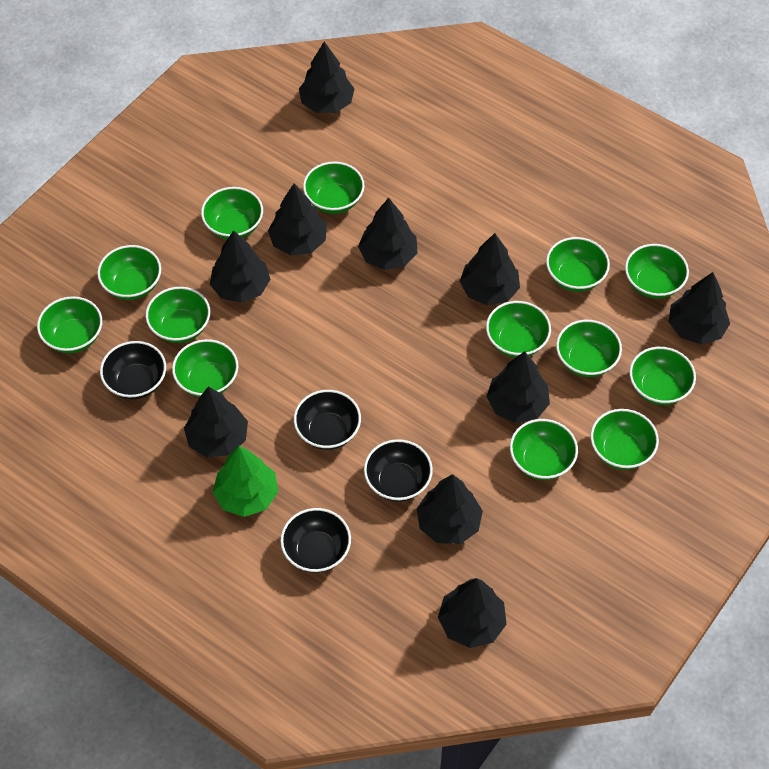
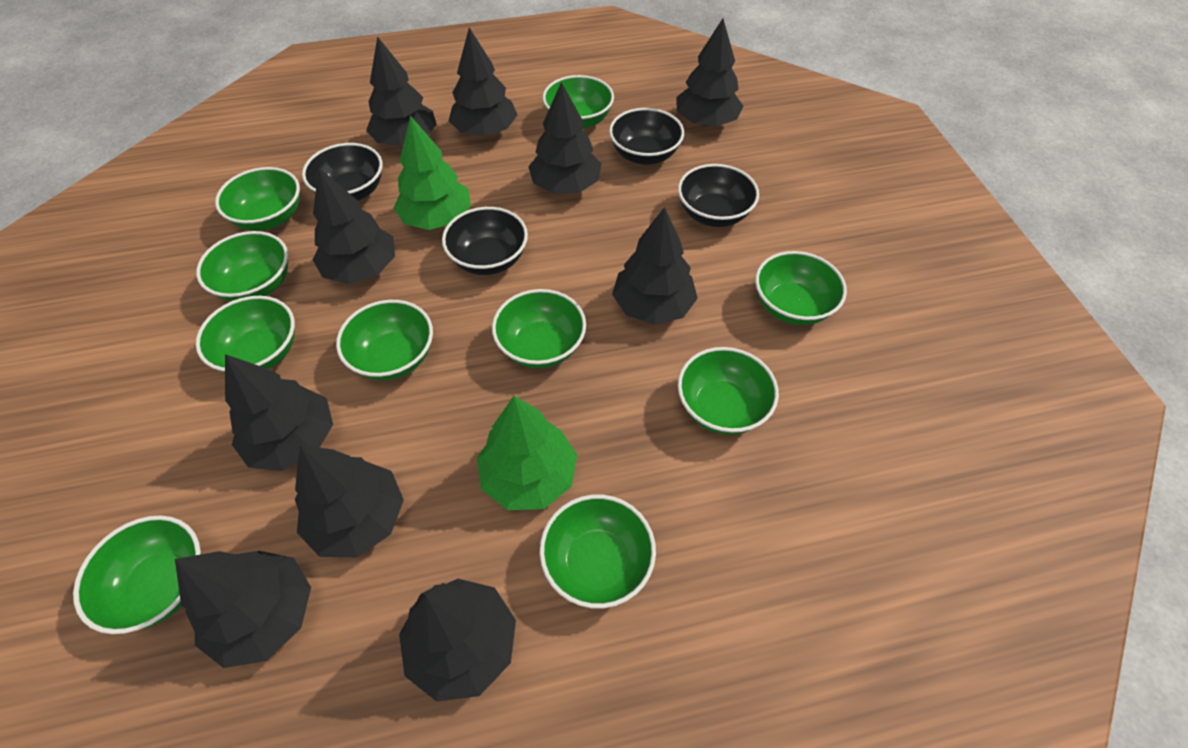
green bowl: 13 -> 10
green tree: 1 -> 2

